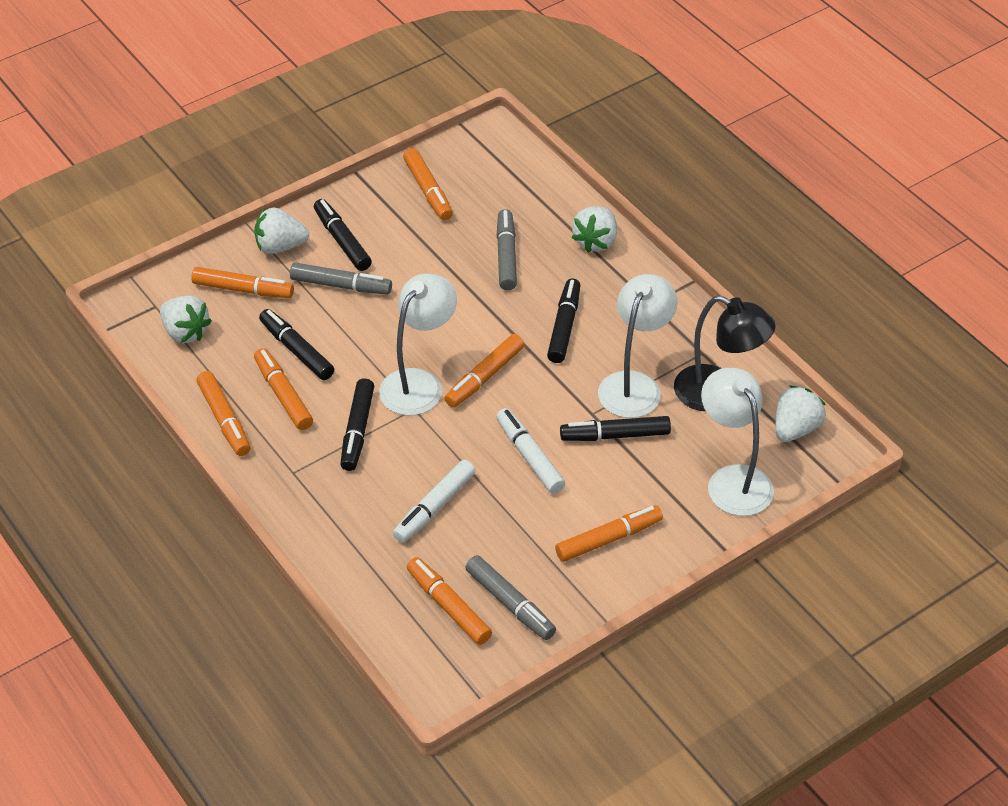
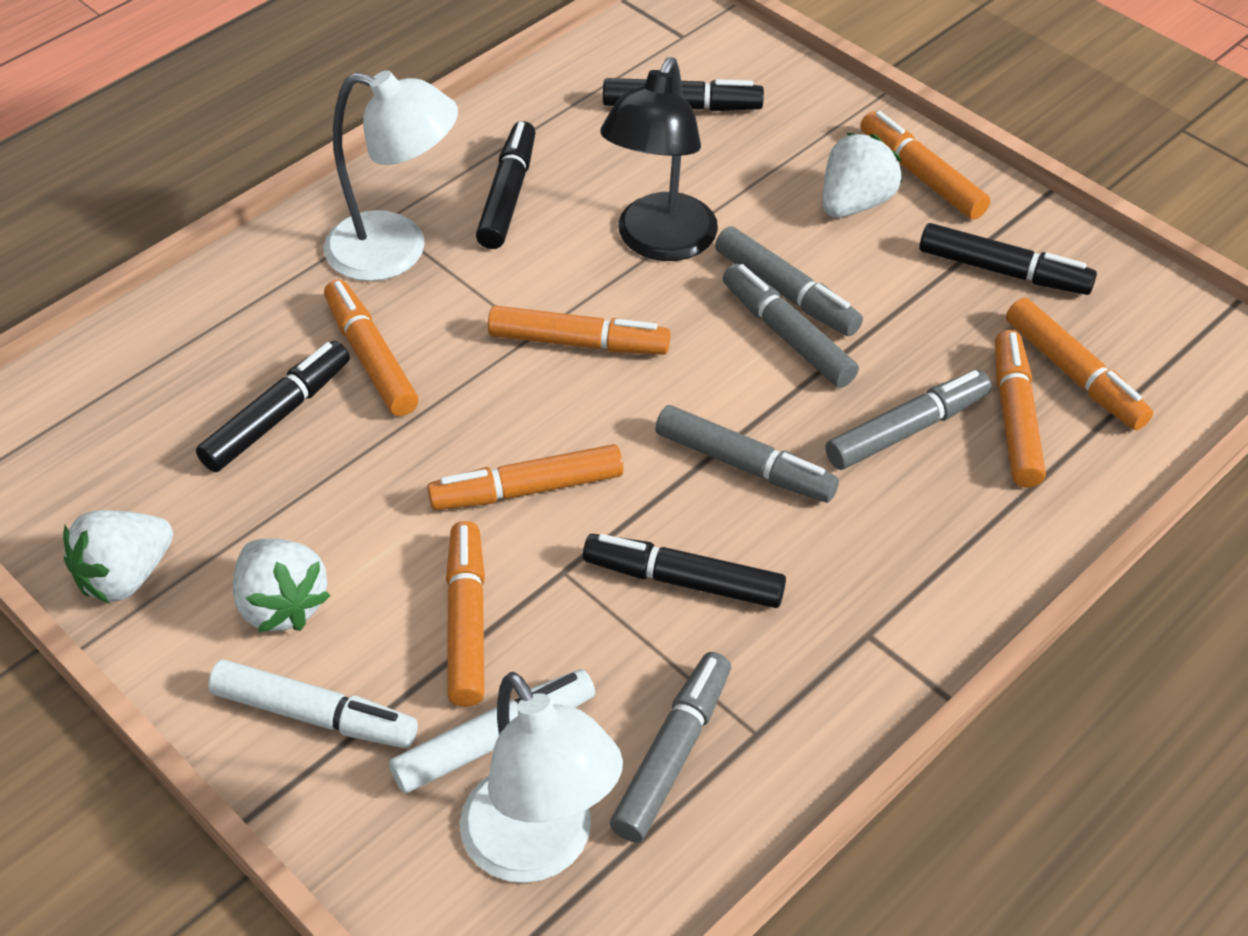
grey marker: 3 -> 5
white lamp: 3 -> 2
white strawberry: 4 -> 3

